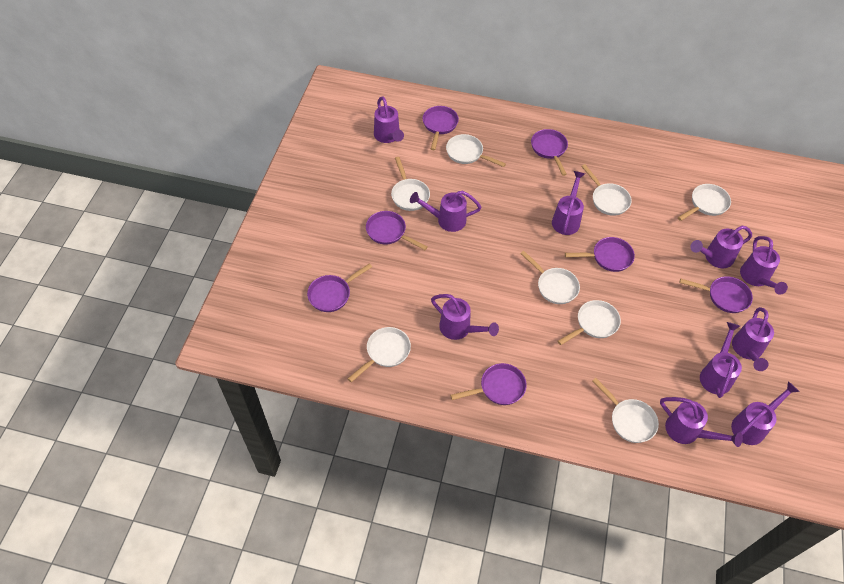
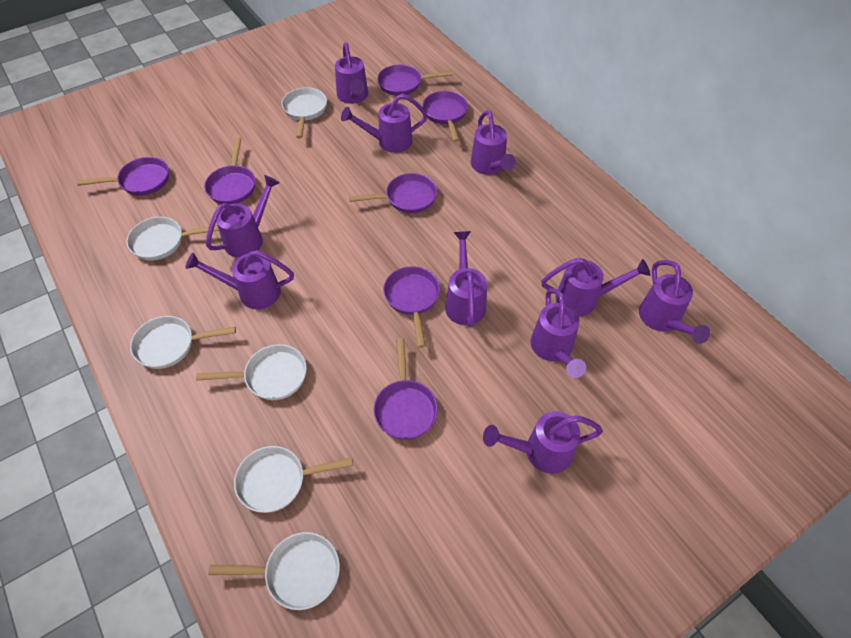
white pan: 8 -> 6

